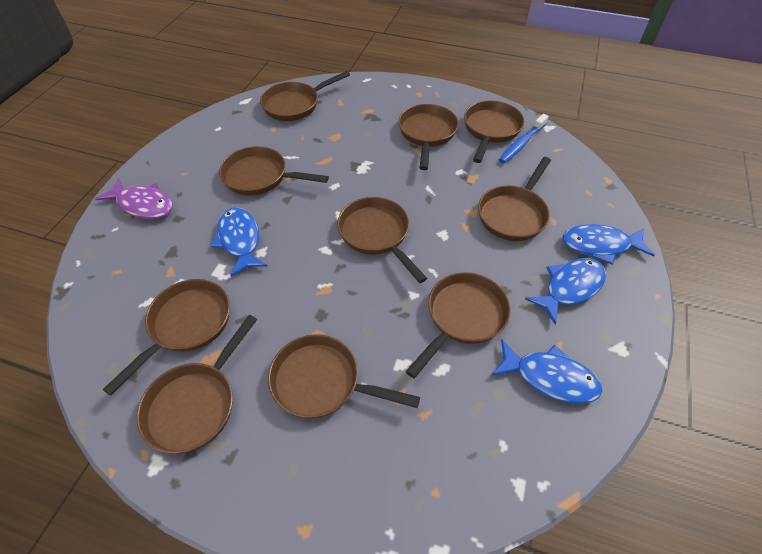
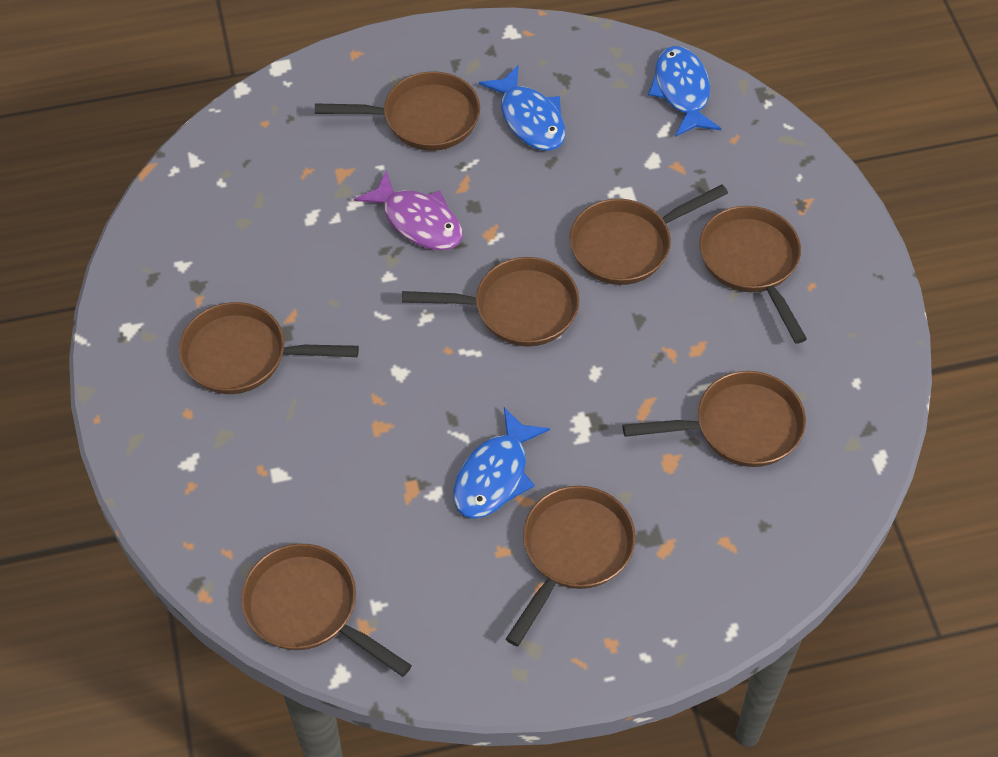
blue fish: 4 -> 3
blue toothbrush: 1 -> 0
brown pan: 10 -> 8

